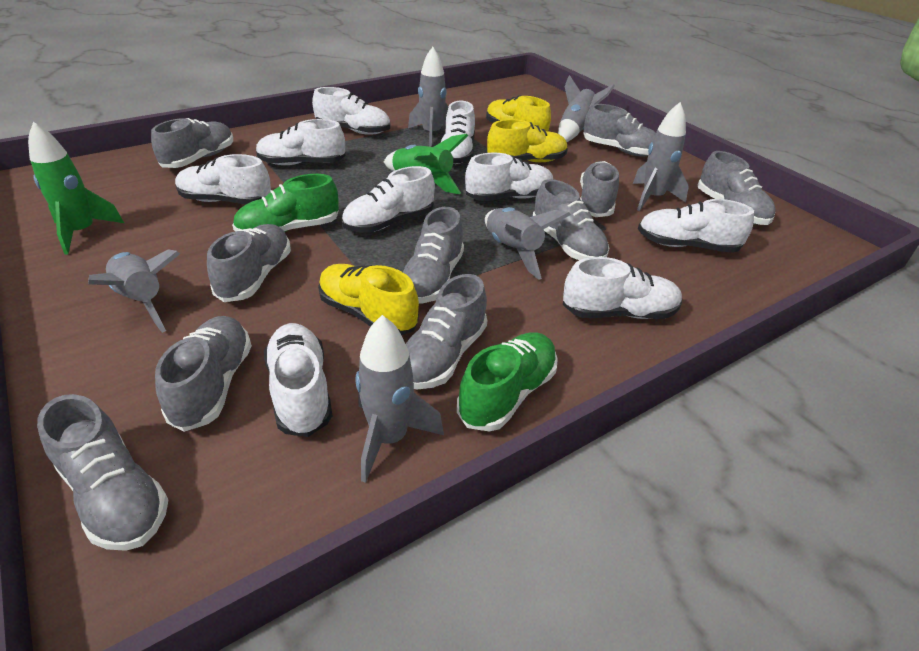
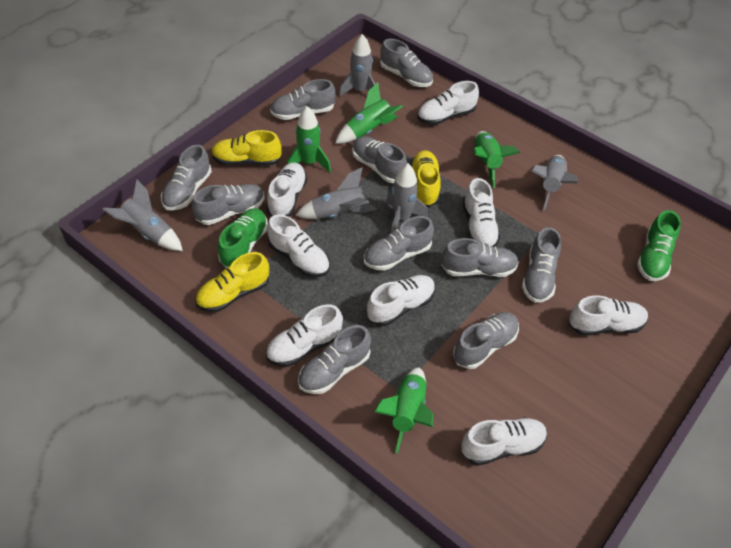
green rocket: 2 -> 4
grey rocket: 6 -> 5
white shoe: 9 -> 8

